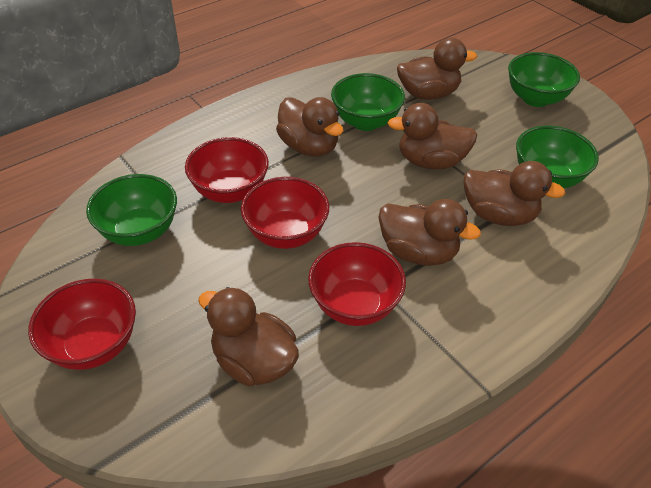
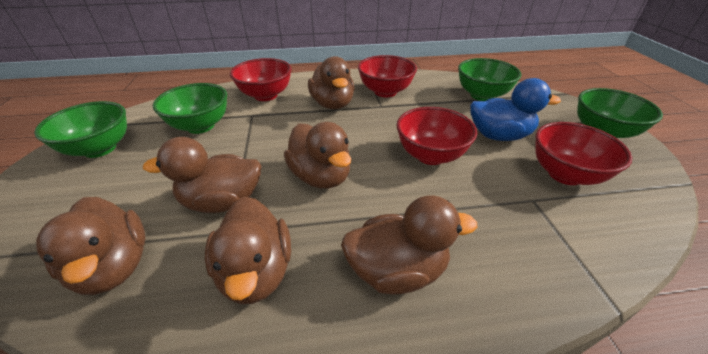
blue duck: 0 -> 1

